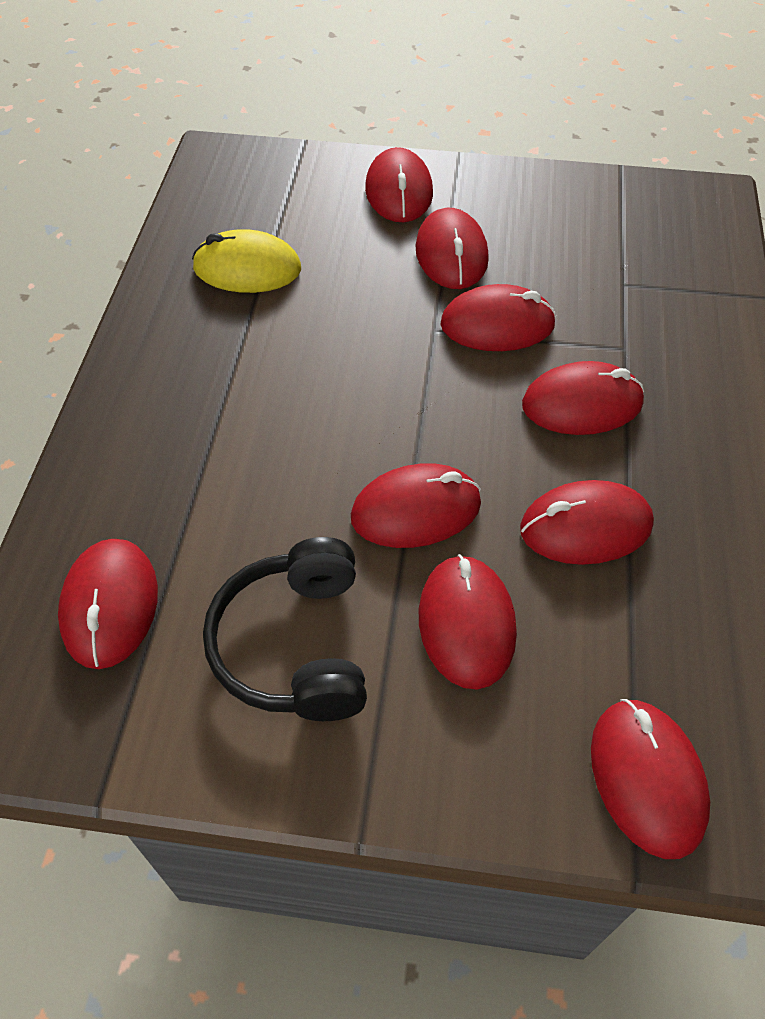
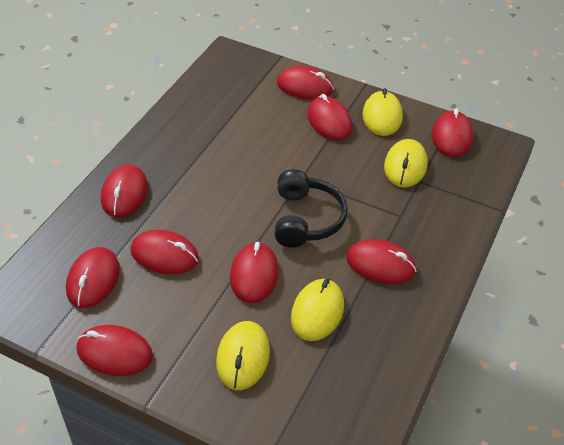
yellow mouse: 1 -> 4

